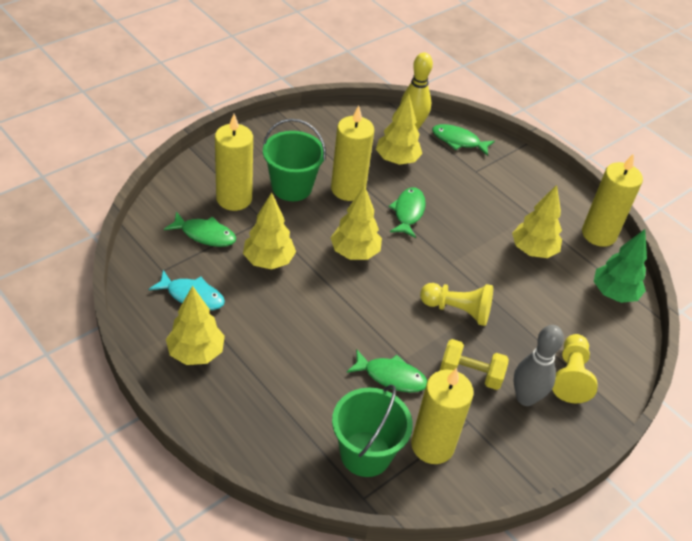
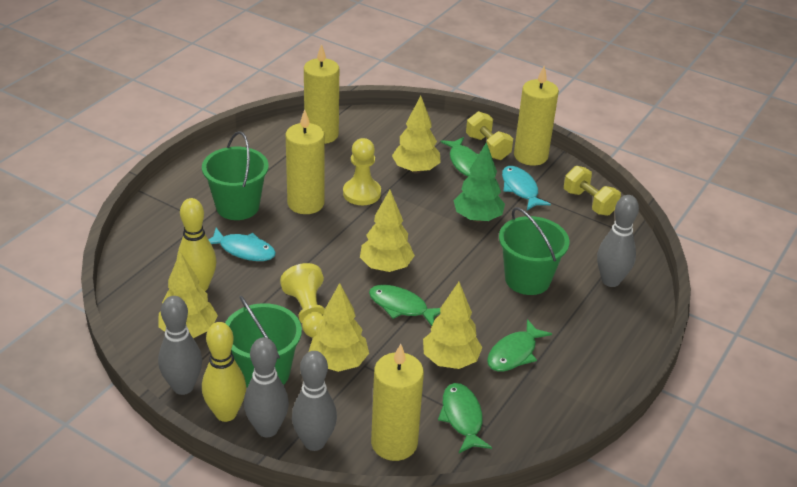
green bucket: 2 -> 3
grey bowling pin: 1 -> 4
turquoise fish: 1 -> 2
yellow bowling pin: 1 -> 2
yellow dumbbell: 1 -> 2

